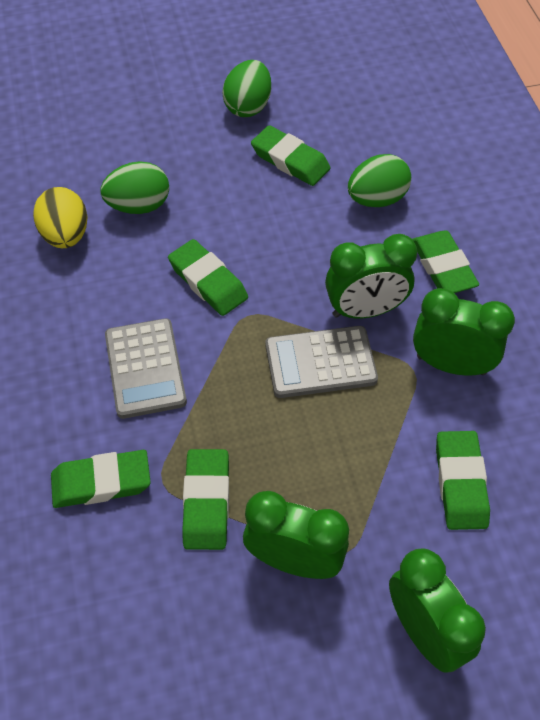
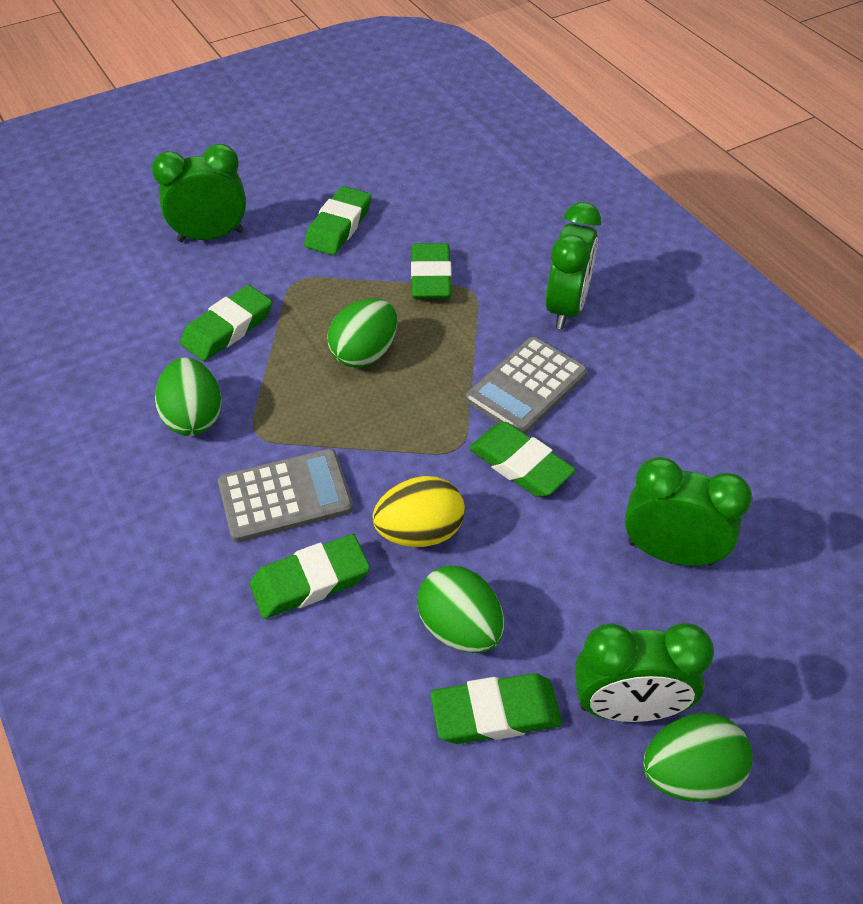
green egg: 3 -> 4

